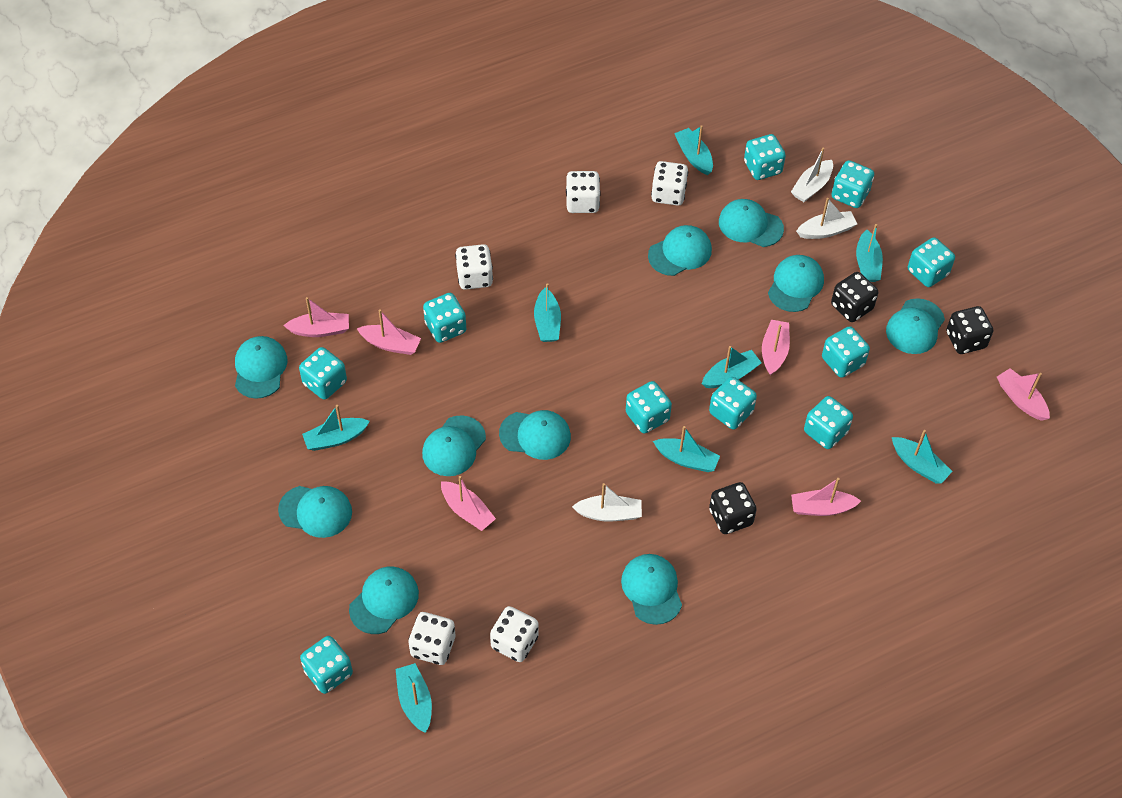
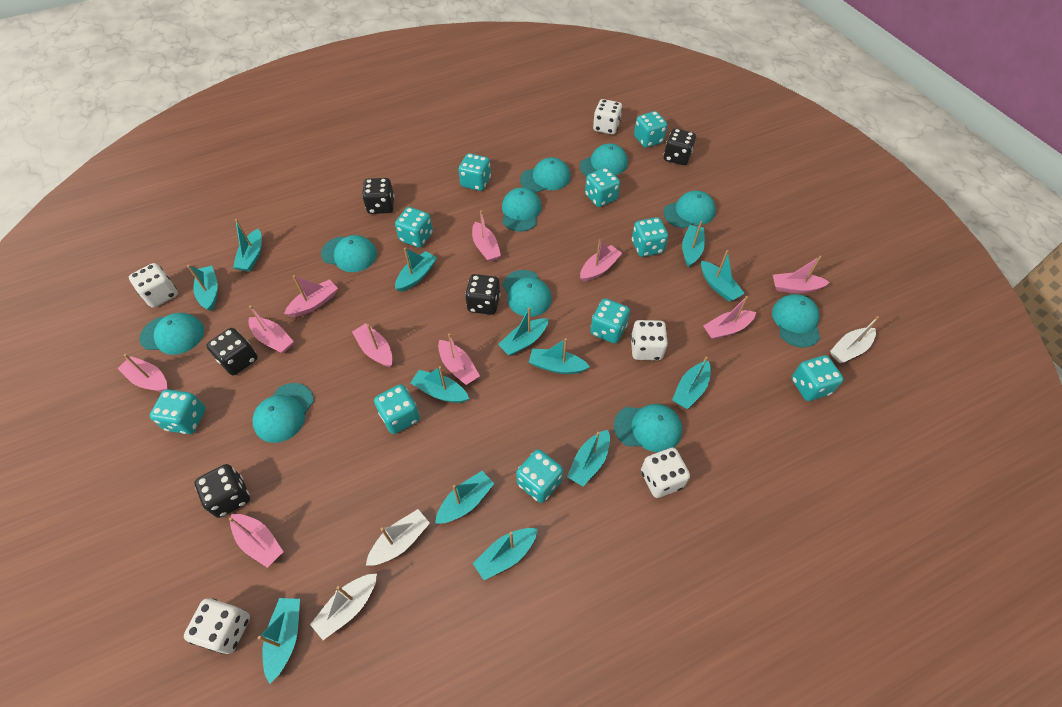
black dice: 3 -> 5
pink boat: 6 -> 10
turquoise boat: 8 -> 13

